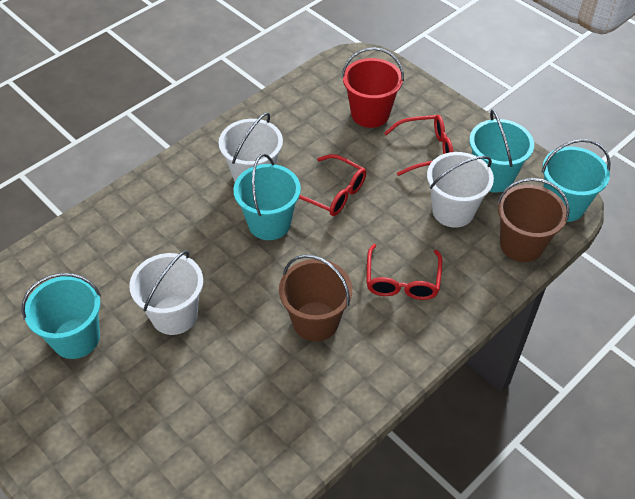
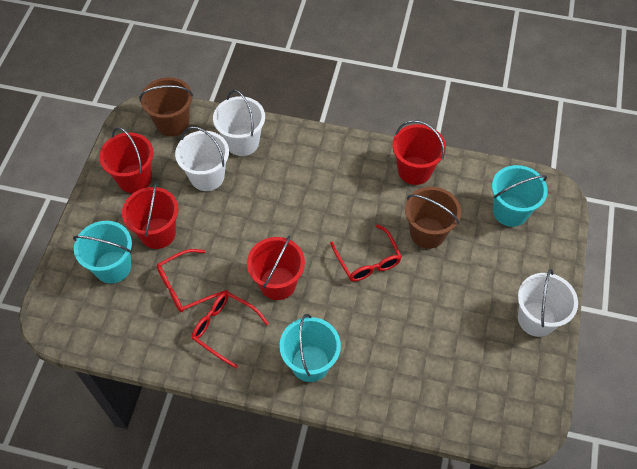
red bucket: 1 -> 4
turquoise bucket: 4 -> 3

